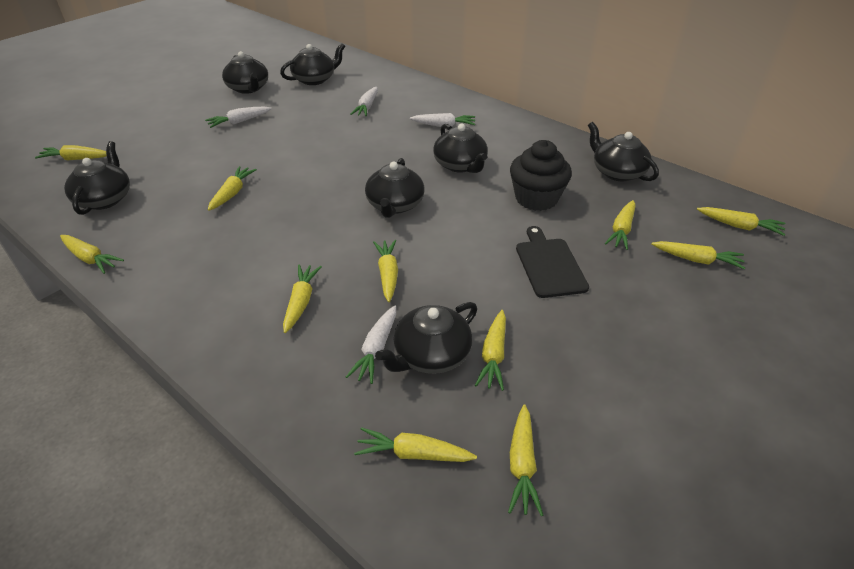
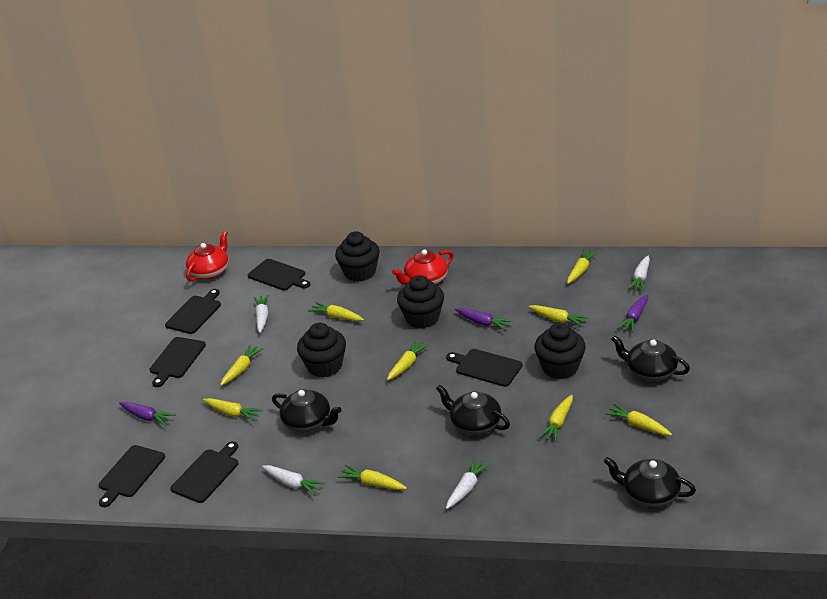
black cupcake: 1 -> 4
black cutting board: 1 -> 6
black teapot: 7 -> 4
purple carrot: 0 -> 3
red teapot: 0 -> 2
yellow carrot: 11 -> 9

